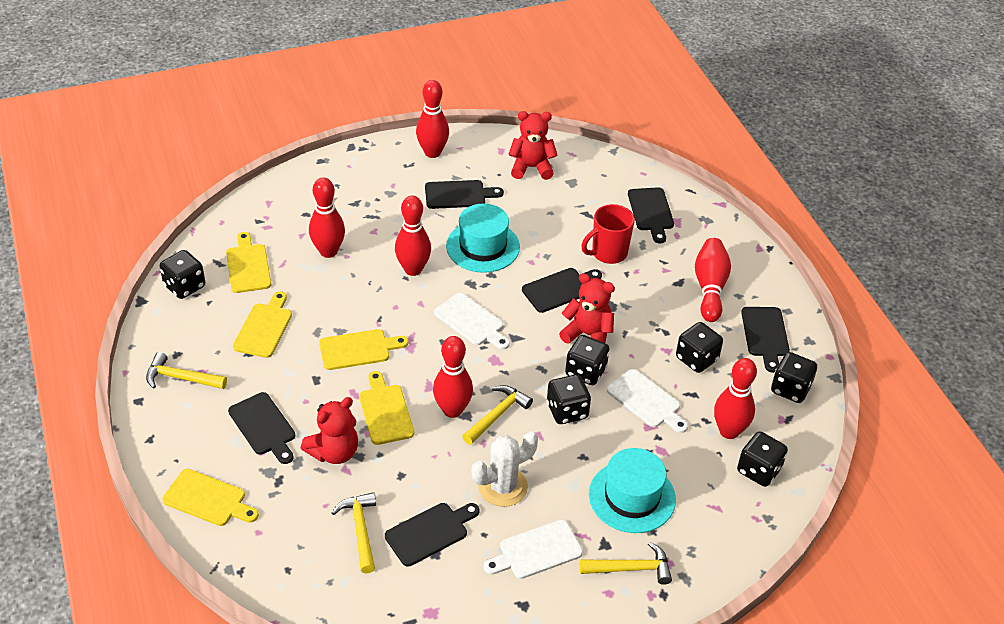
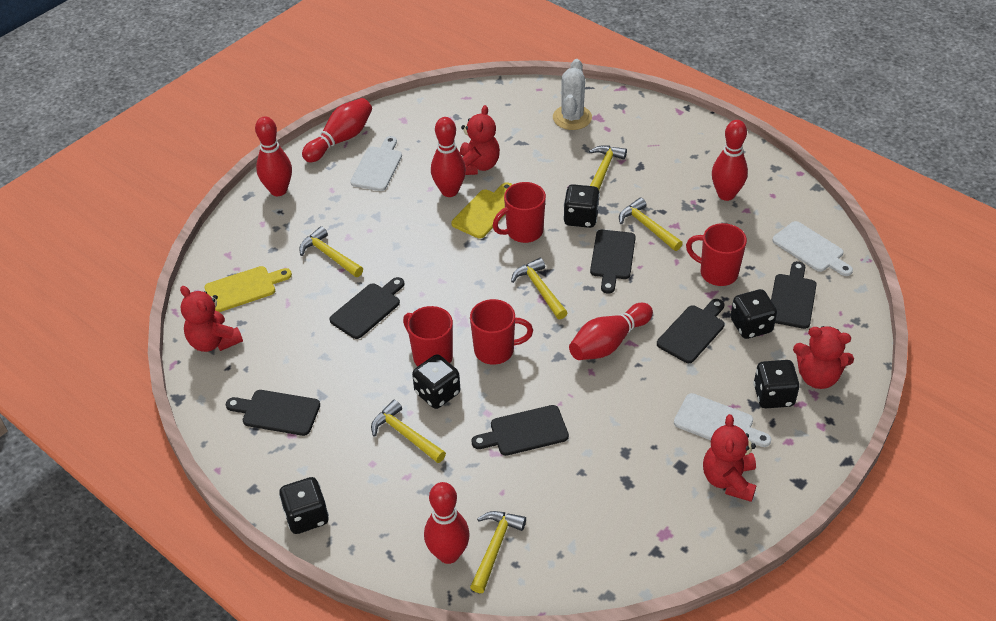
black dice: 6 -> 5
red mug: 1 -> 4
red teddy bear: 3 -> 4
turquoise hat: 2 -> 0
yellow cutting board: 5 -> 2
yellow hammer: 4 -> 6

